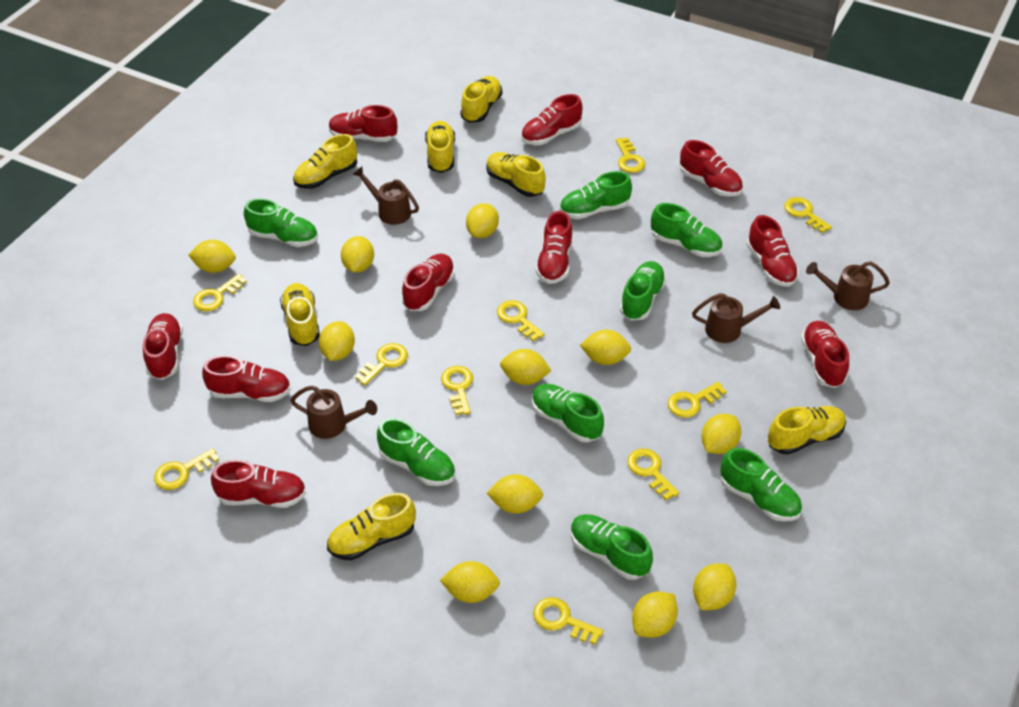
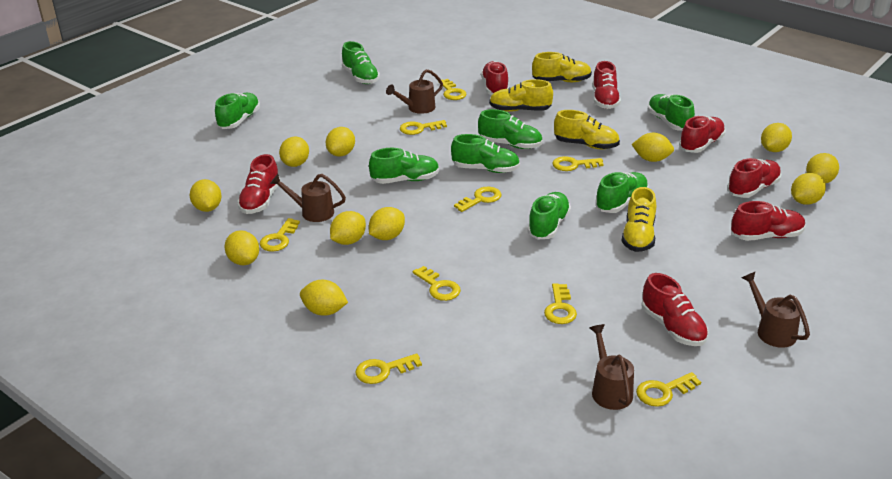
red shoe: 10 -> 7
yellow key: 10 -> 9
yellow shoe: 7 -> 4

